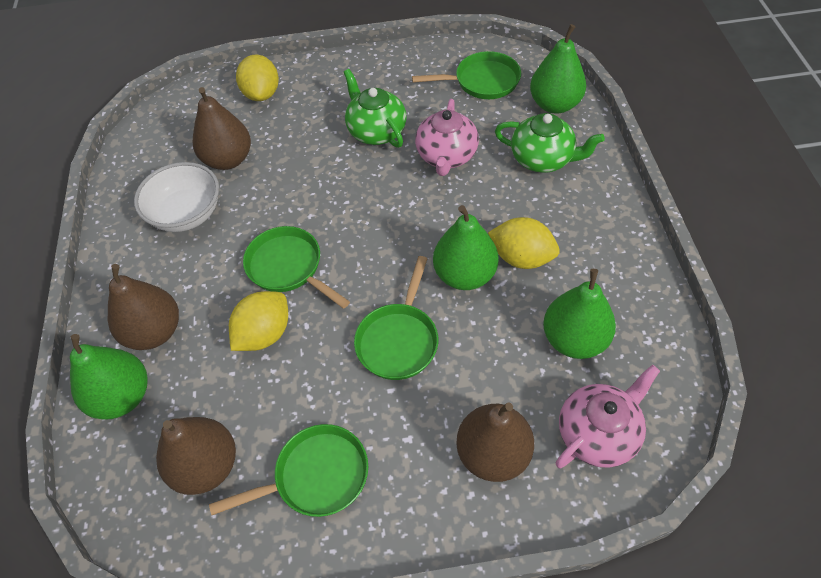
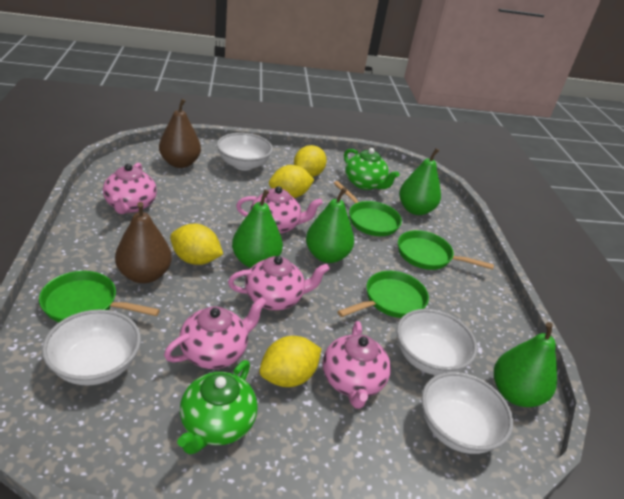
brown pear: 4 -> 2
pink teapot: 2 -> 5
white bowl: 1 -> 4
yellow lemon: 3 -> 4

